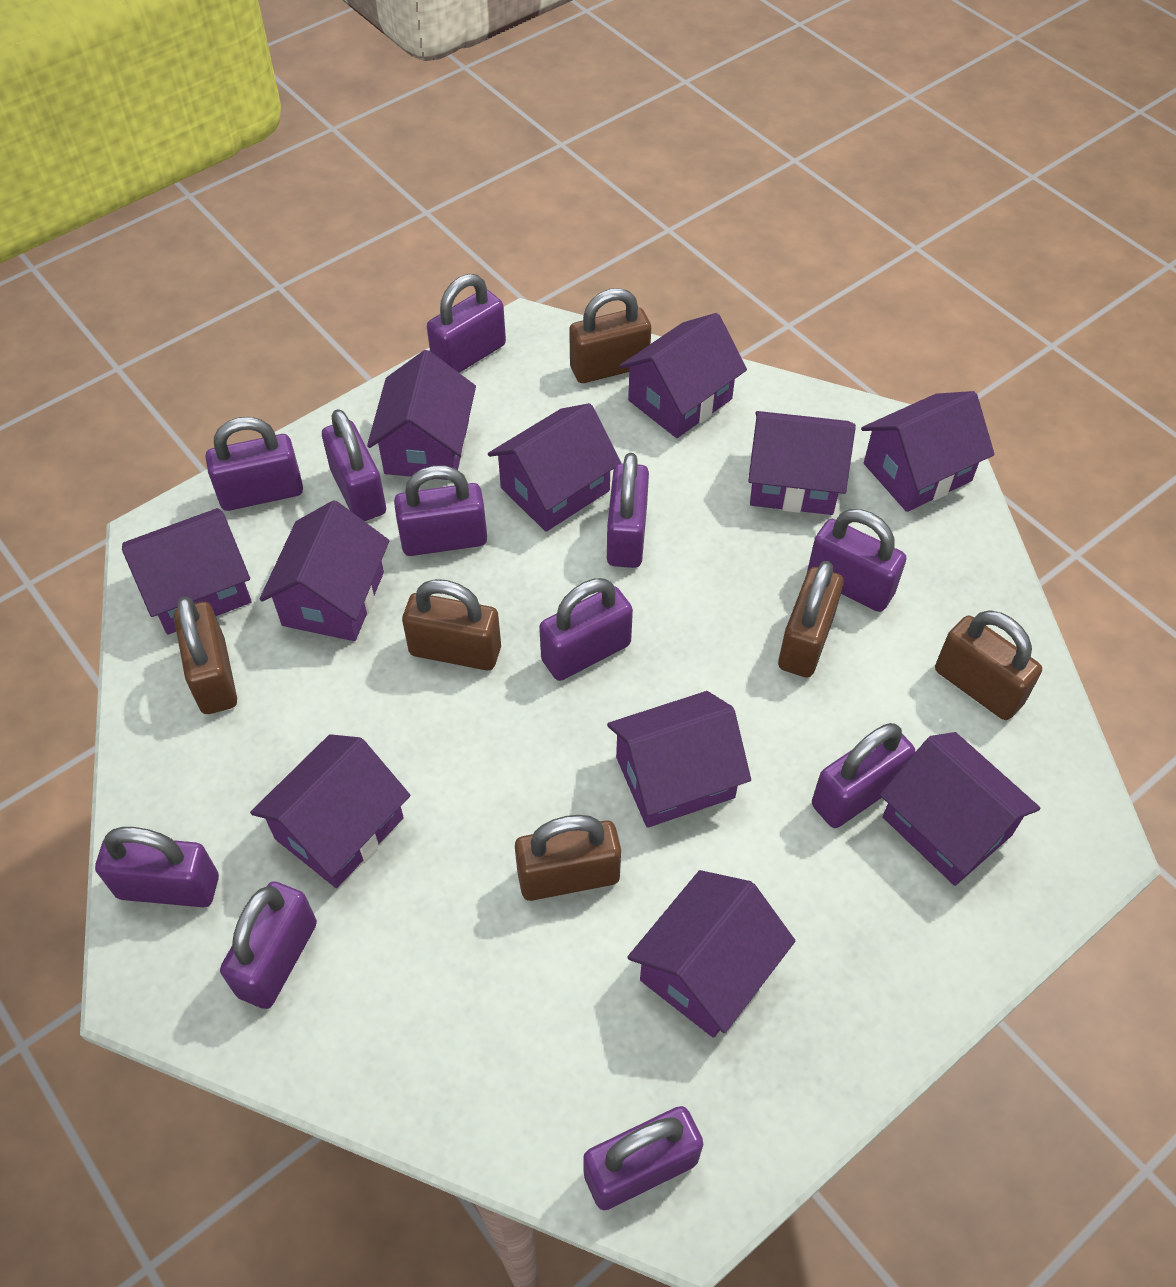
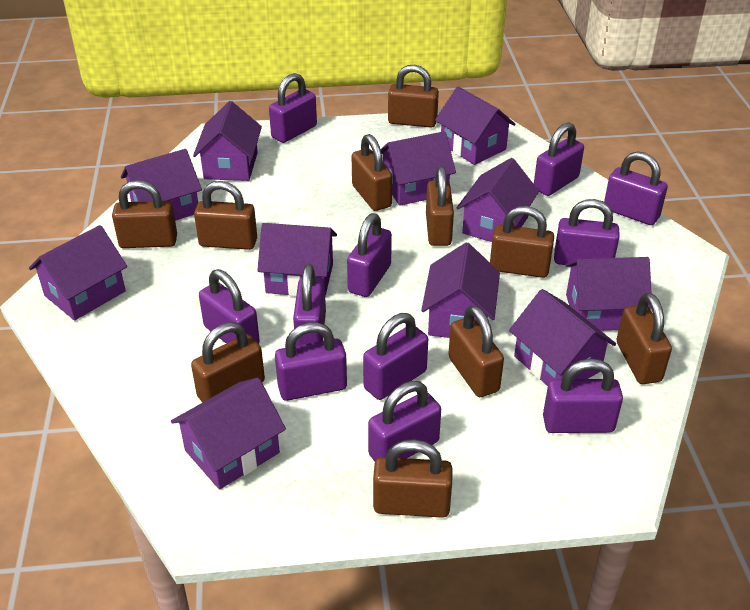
brown padlock: 6 -> 10

